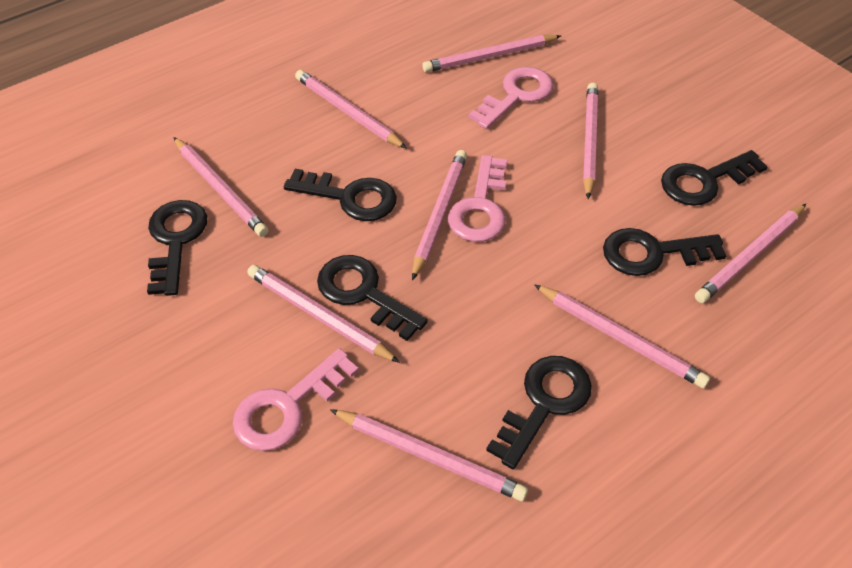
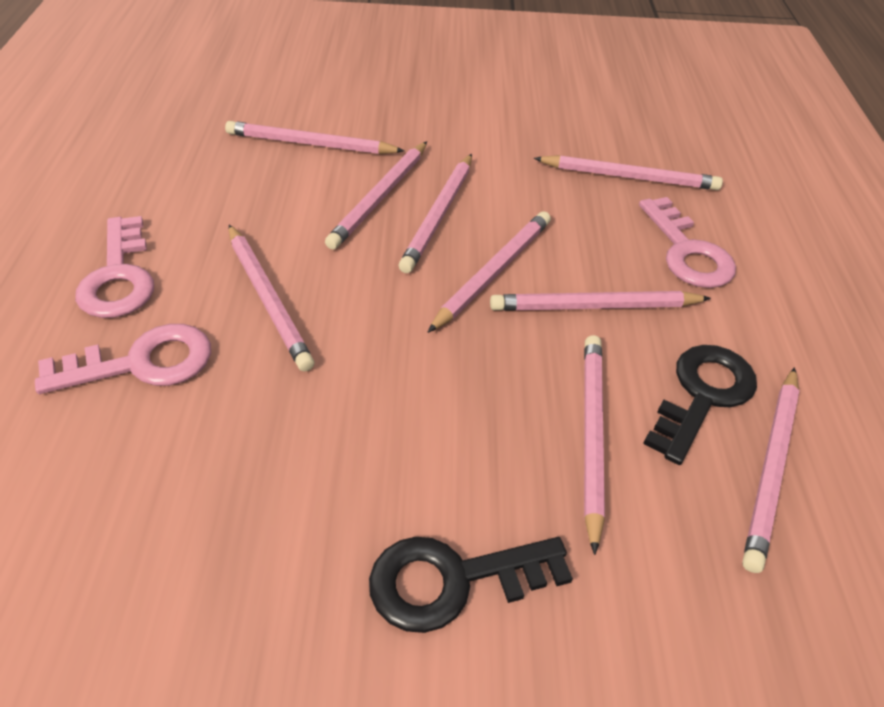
black key: 6 -> 2

